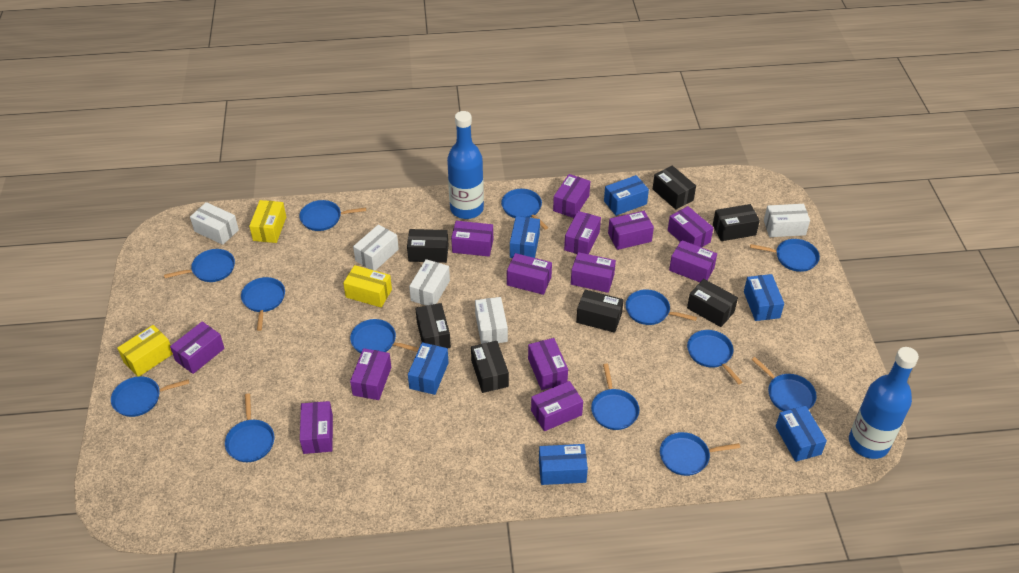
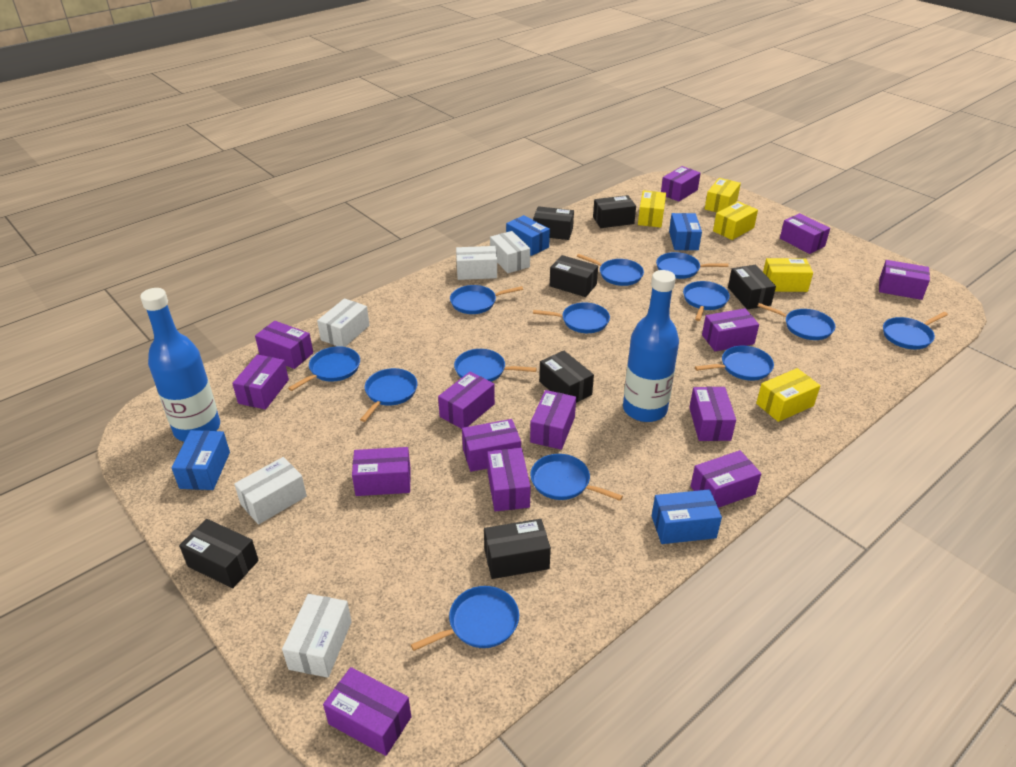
blue box: 6 -> 4
purple box: 13 -> 14
yellow box: 3 -> 5

